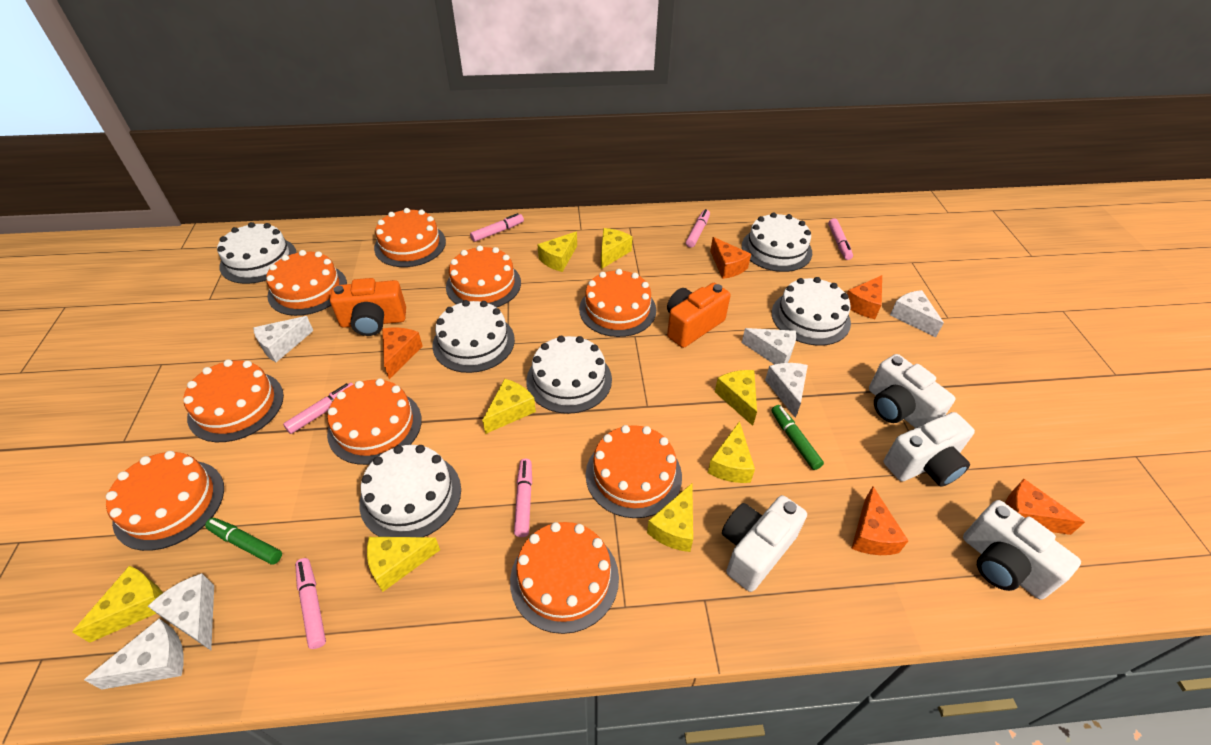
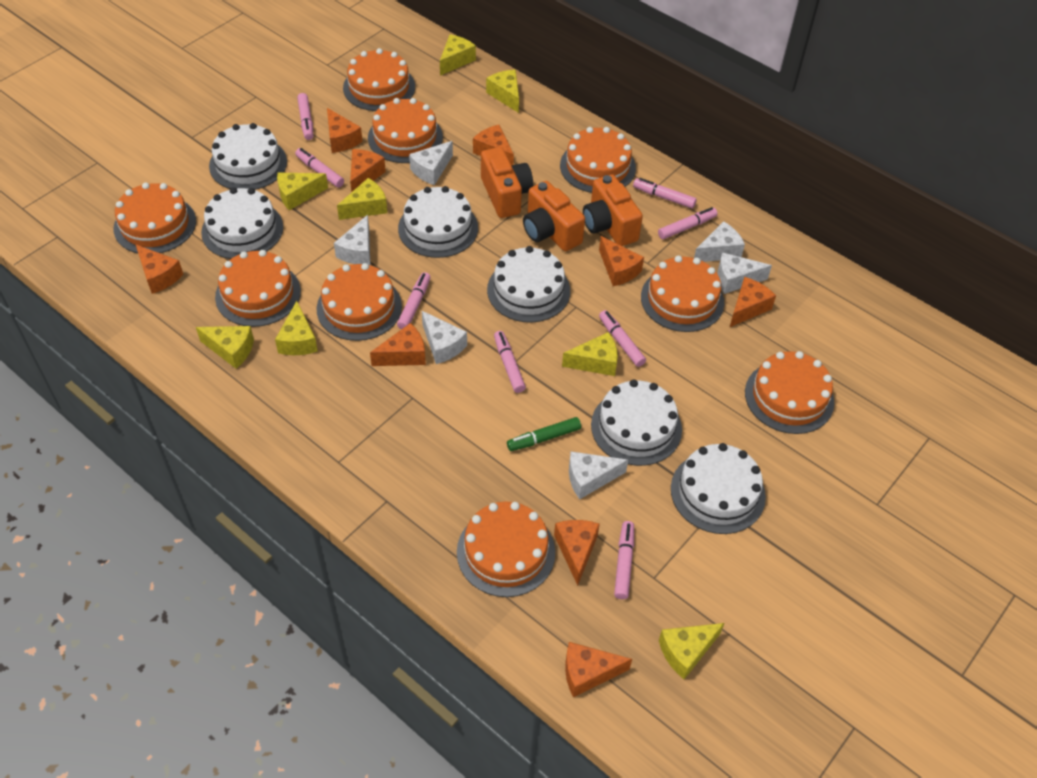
green marker: 2 -> 1
orange camera: 2 -> 3
orange cheese: 5 -> 9
pink marker: 6 -> 8
white camera: 4 -> 0

